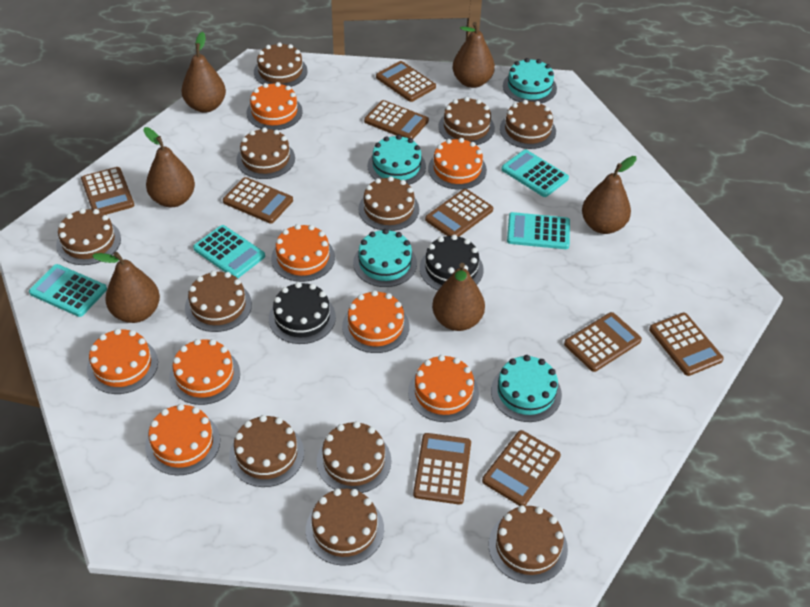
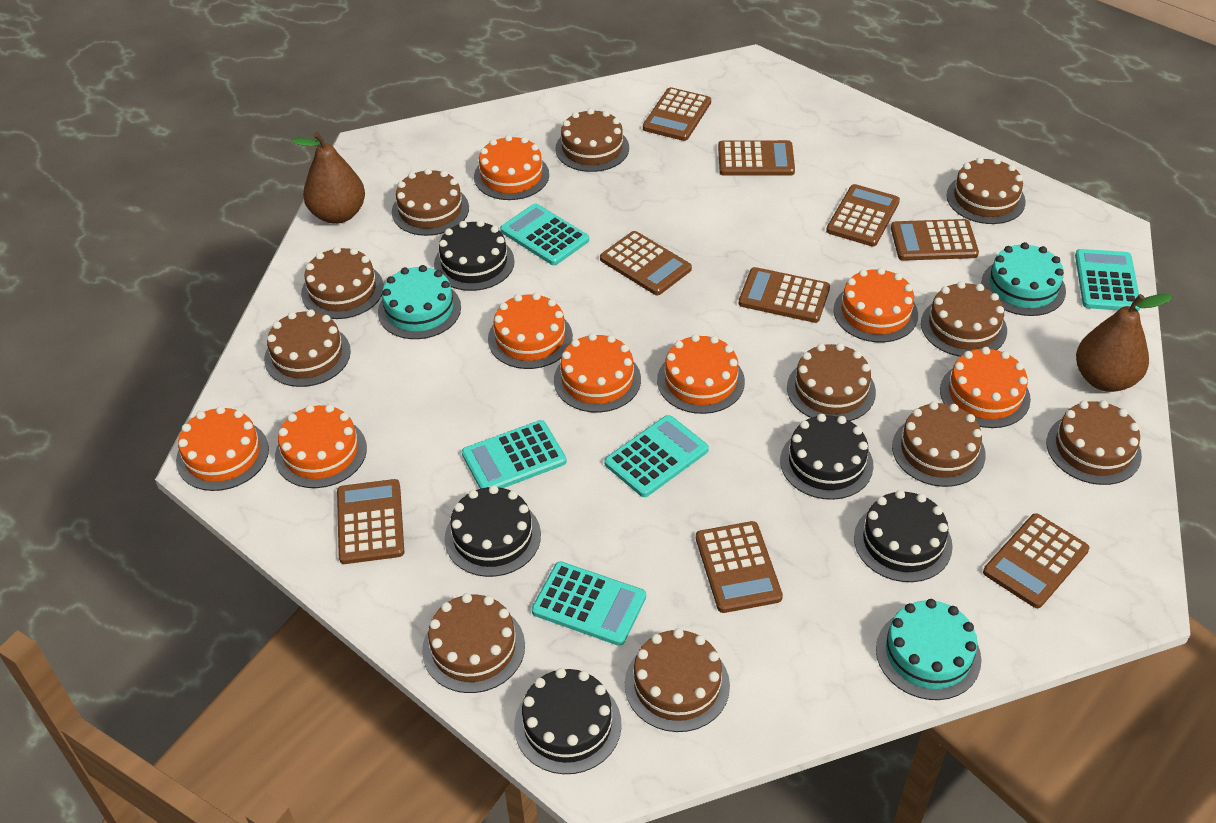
black cake: 2 -> 5
brown pear: 6 -> 2
turquoise cake: 4 -> 3
turquoise calculator: 4 -> 5

